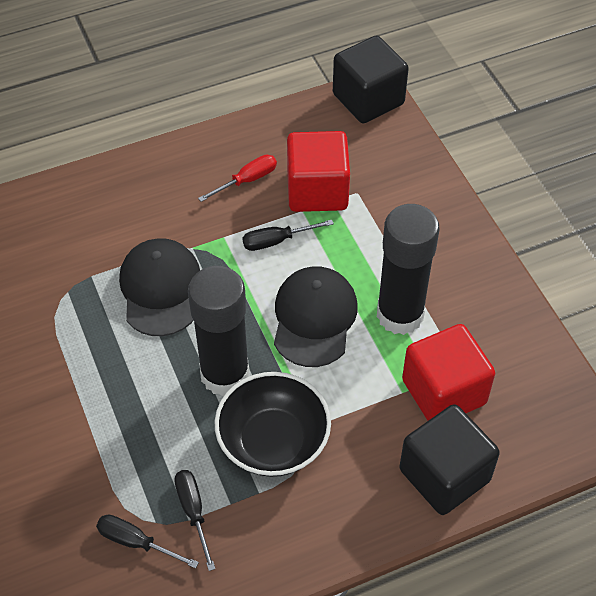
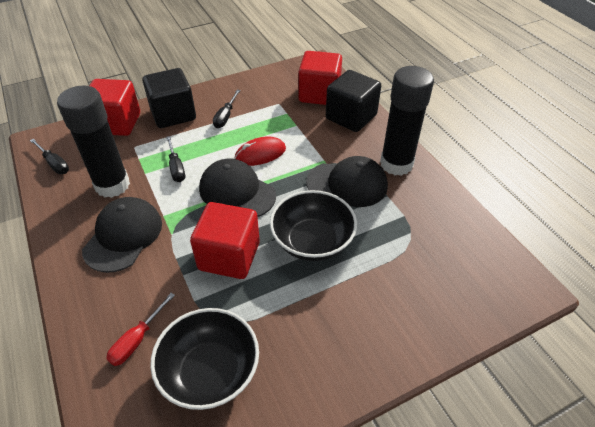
black bowl: 1 -> 2
black cap: 2 -> 3
red cube: 2 -> 3
red mouse: 0 -> 1

